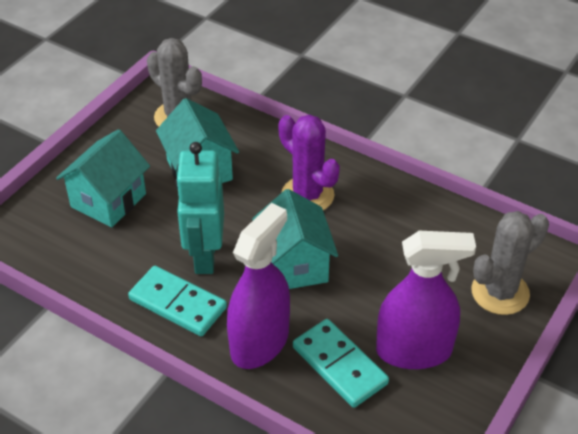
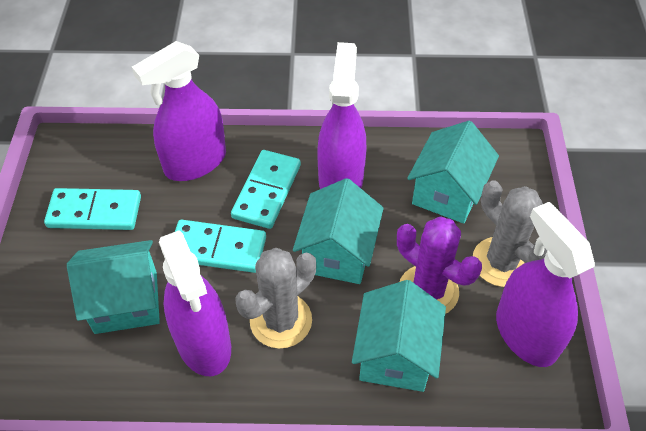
purple spray bottle: 2 -> 4
turquoise domino: 2 -> 3
turquoise house: 3 -> 4
turquoise robot: 1 -> 0

